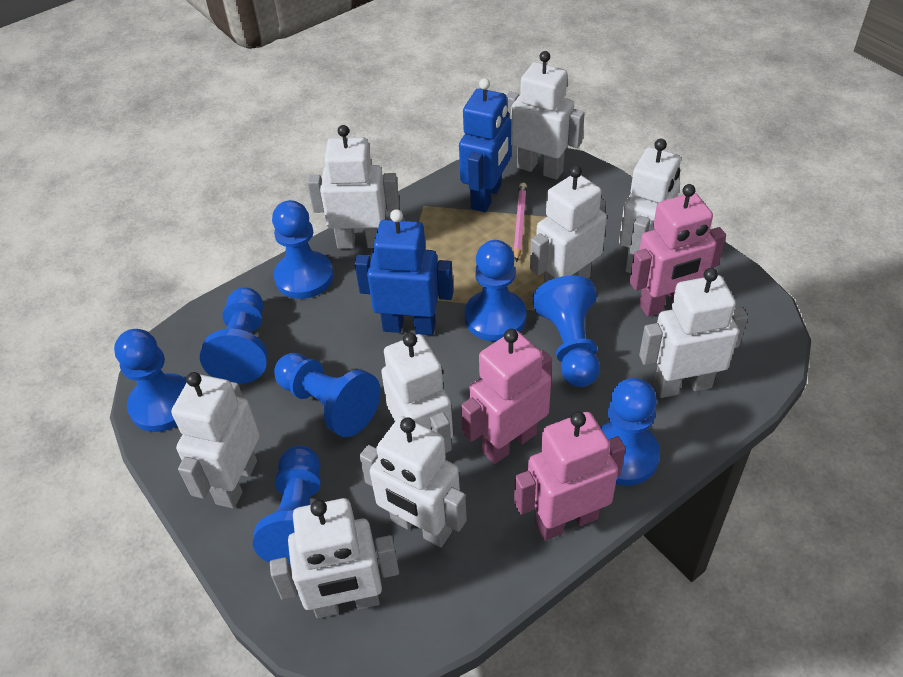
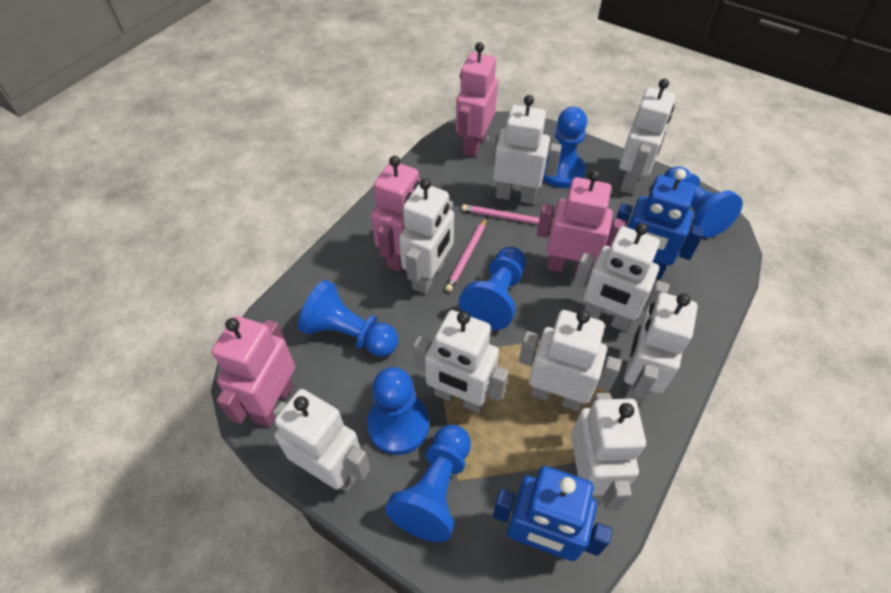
blue pawn: 8 -> 6
pink pencil: 1 -> 2
pink robot: 3 -> 4

